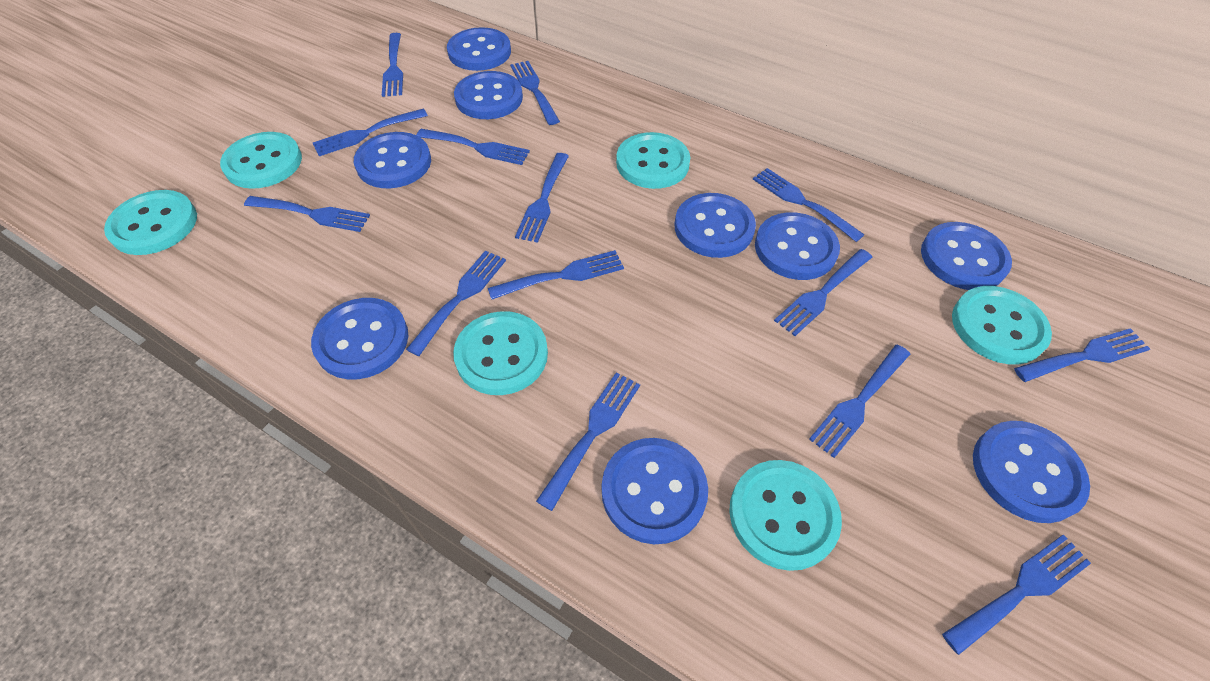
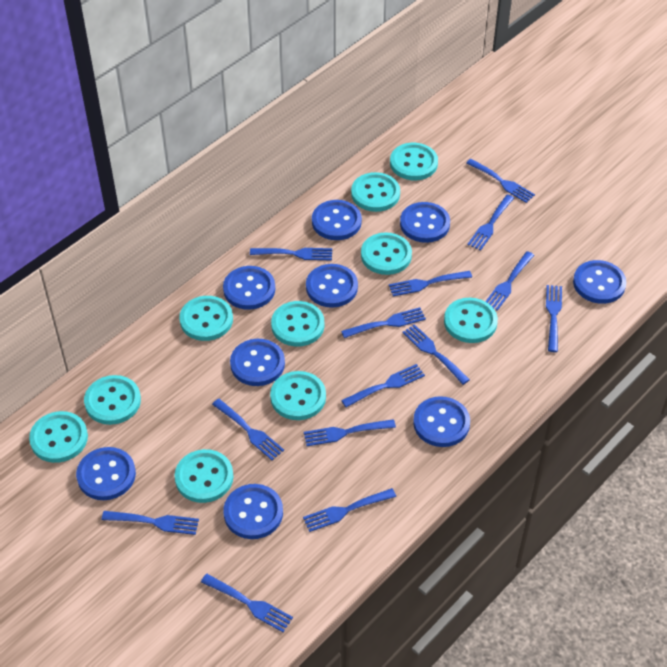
turquoise button: 6 -> 10

